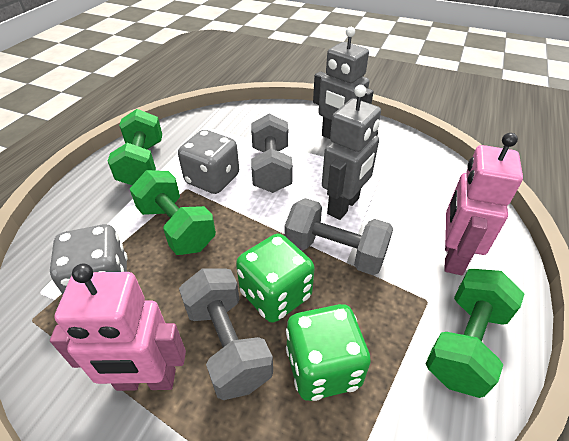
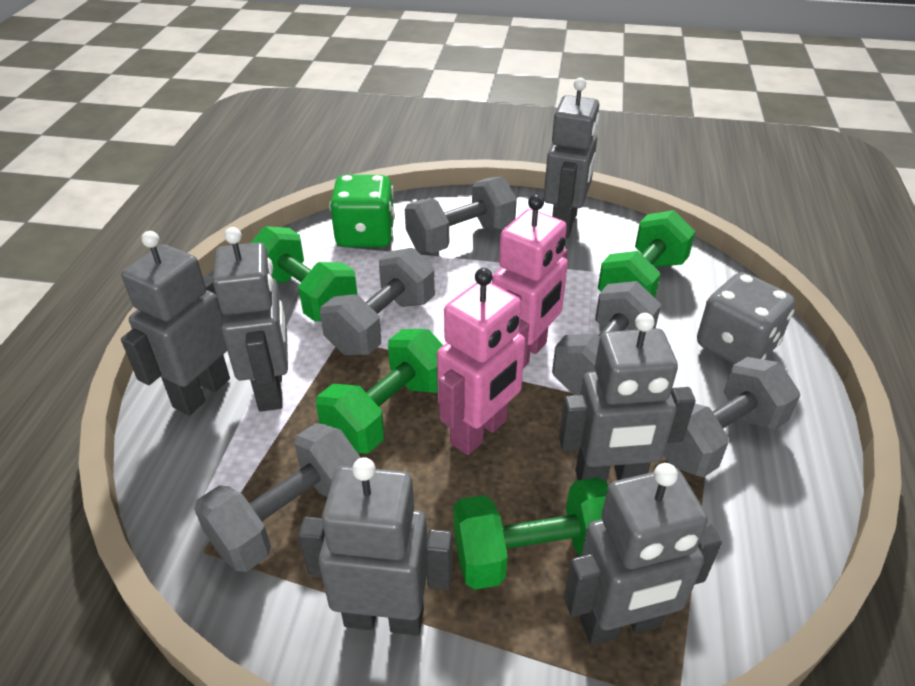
green dice: 2 -> 1
green dumbbell: 3 -> 4
grey dice: 2 -> 1
grey dumbbell: 3 -> 5
grey robot: 2 -> 6

